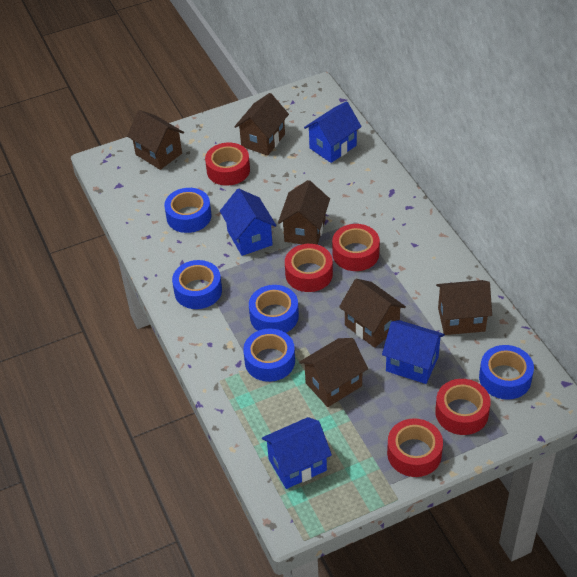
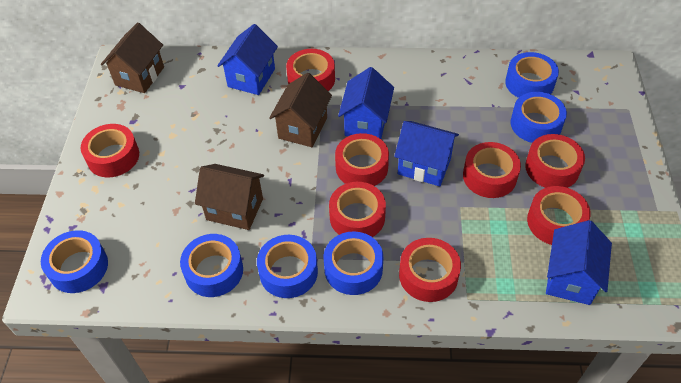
blue tape: 5 -> 6
brown house: 6 -> 3
red tape: 5 -> 8

